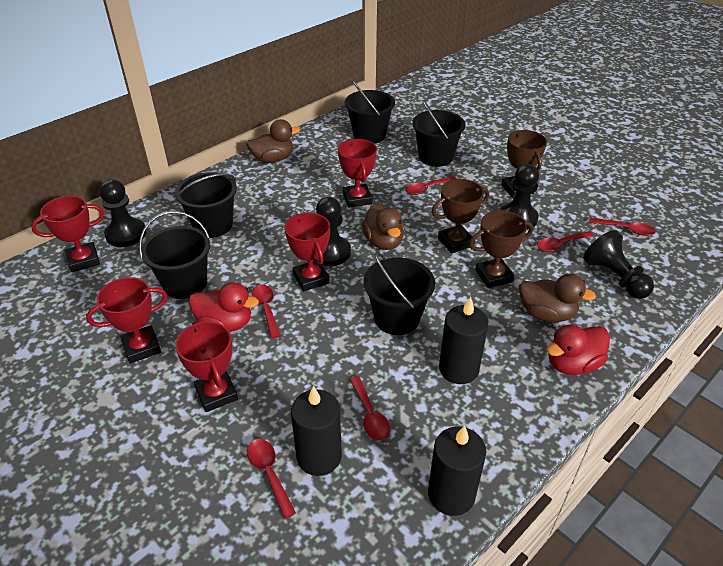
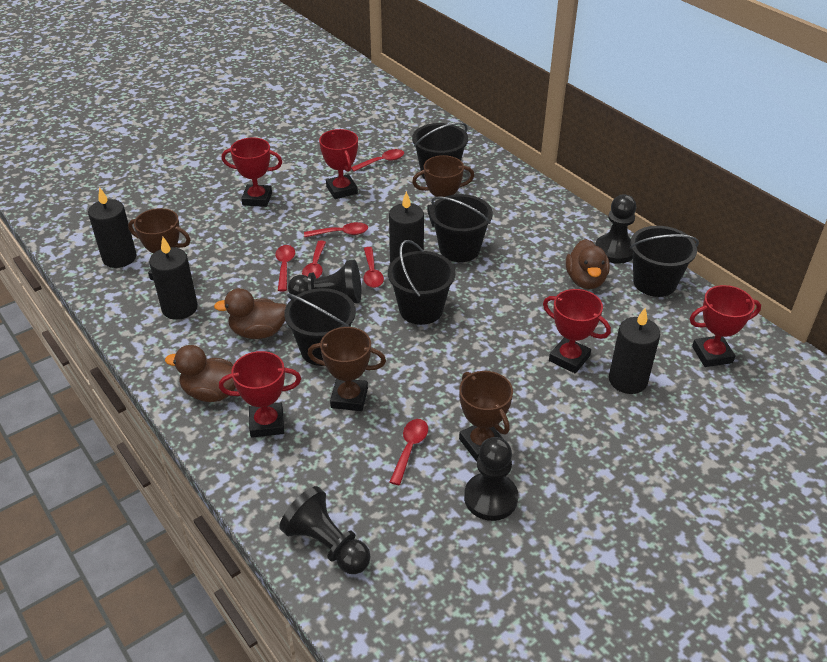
black candle: 3 -> 4
brown trophy: 3 -> 4
red duck: 2 -> 0

